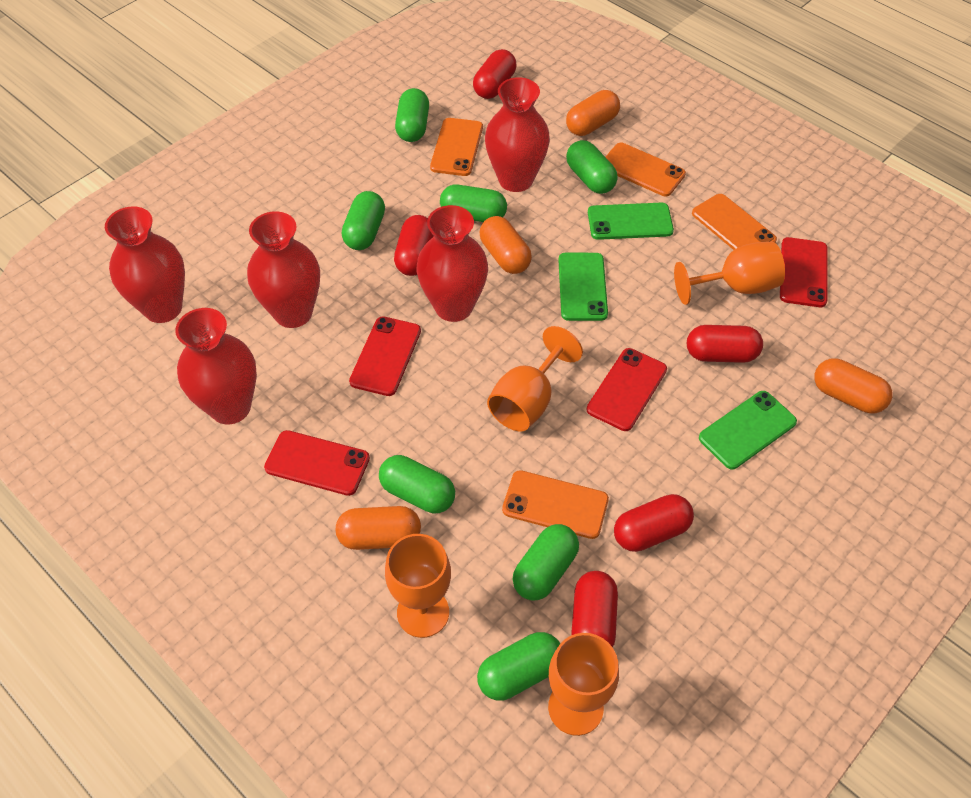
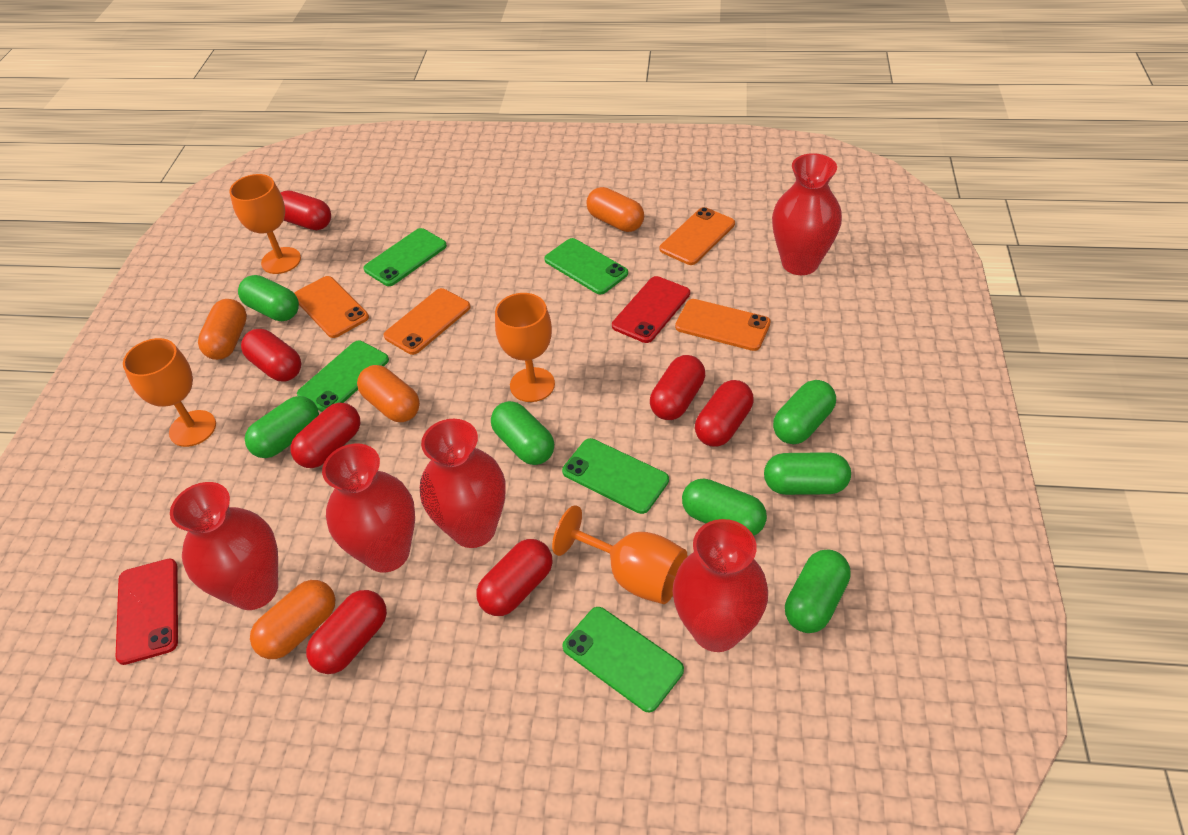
green phone: 3 -> 5
red capsule: 5 -> 7
red phone: 4 -> 2

